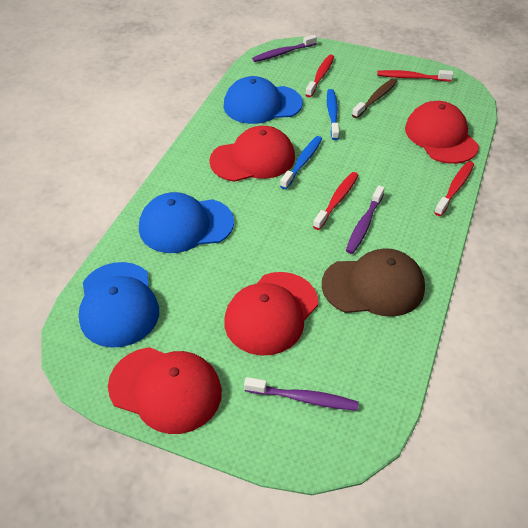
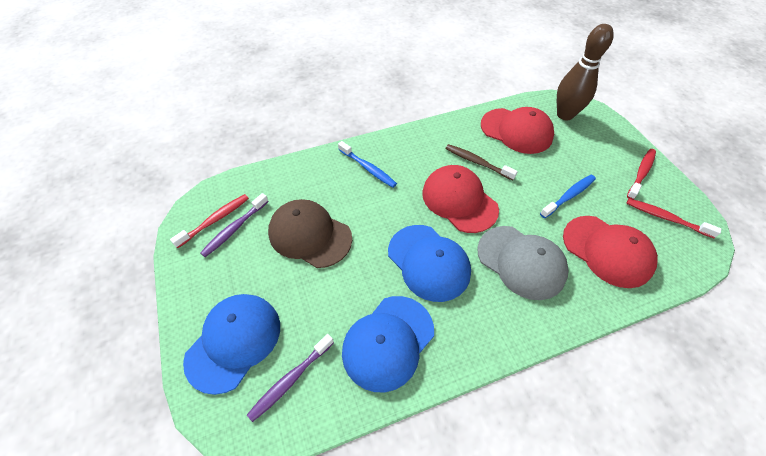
brown bowling pin: 0 -> 1
grey cap: 0 -> 1
purple toothbrush: 3 -> 2
red cap: 4 -> 3
red toothbrush: 4 -> 3

